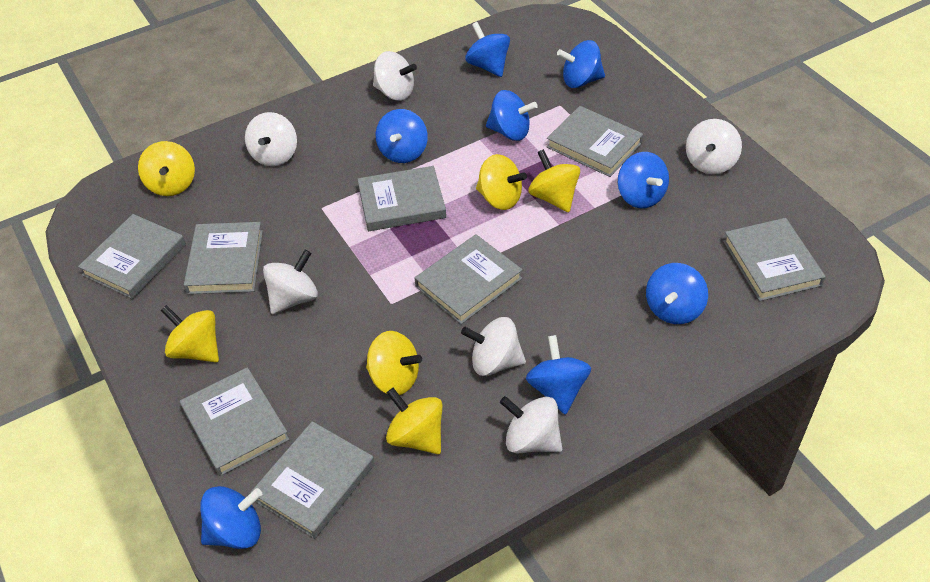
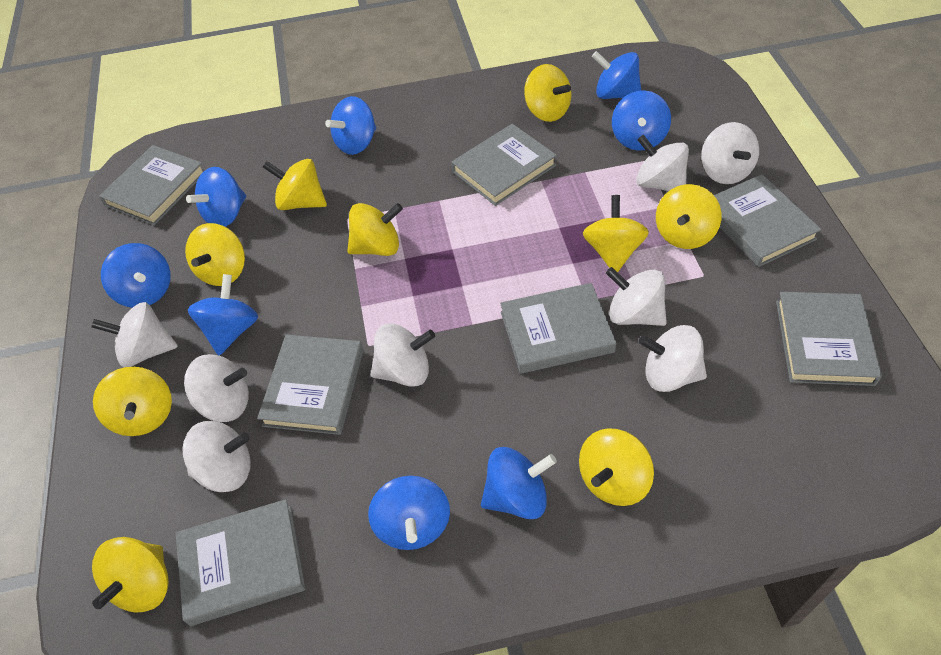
grey book: 8 -> 7
white spinning top: 6 -> 8
yellow spinning top: 6 -> 9

